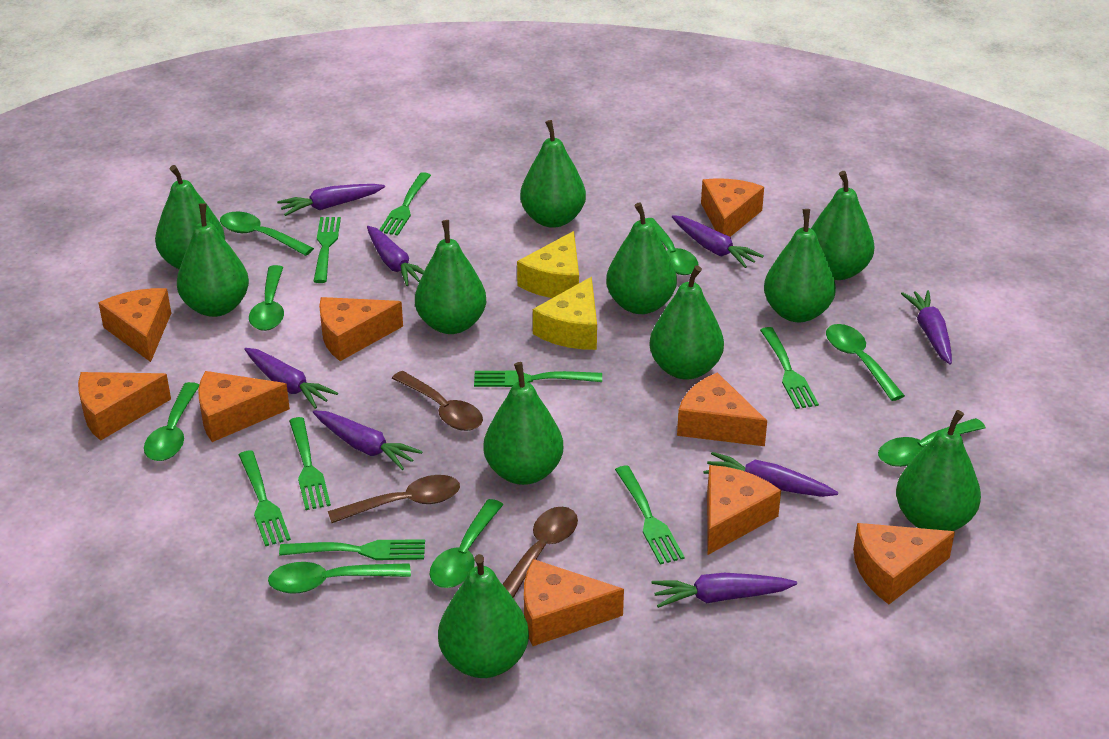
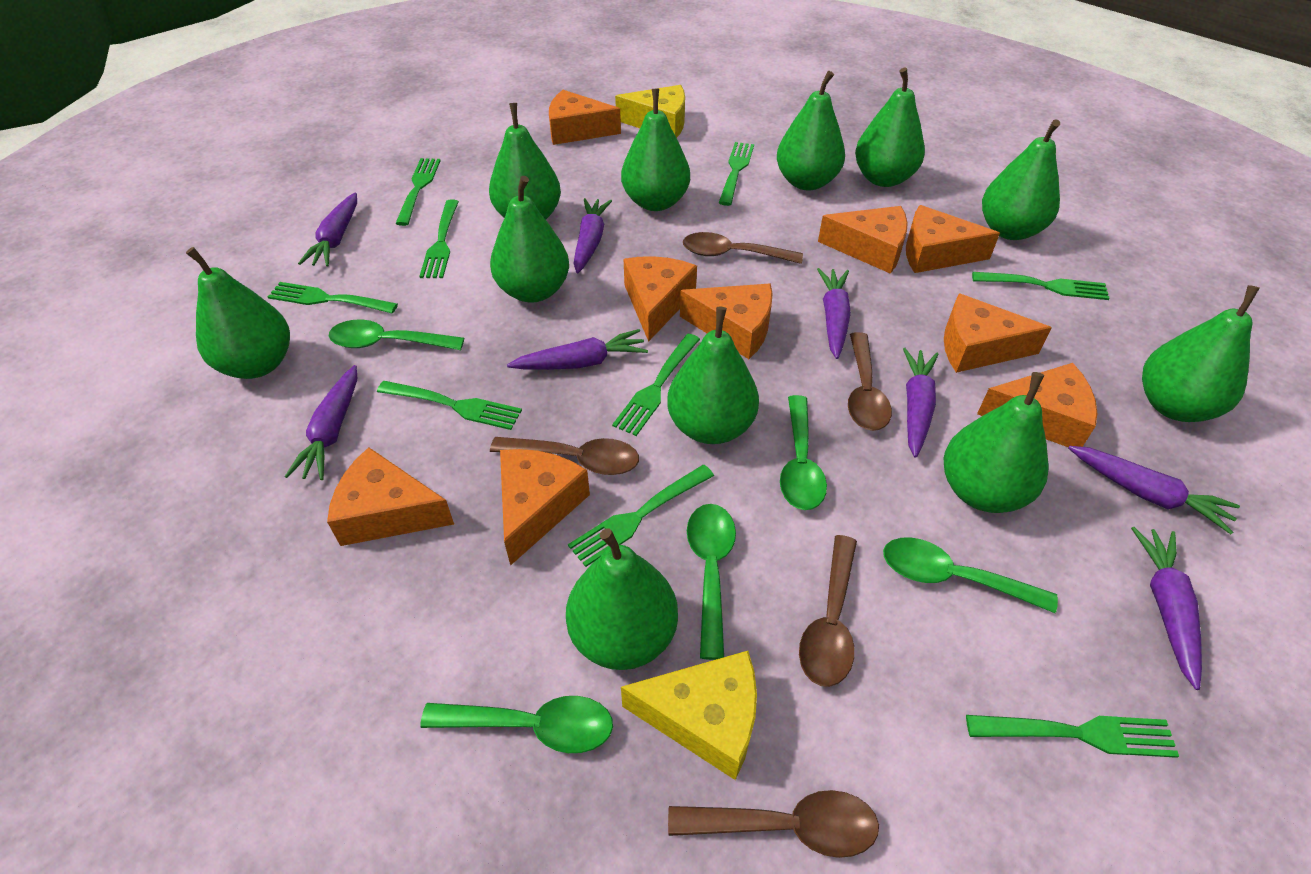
brown spoon: 3 -> 5
green fork: 8 -> 9
green spoon: 8 -> 5

